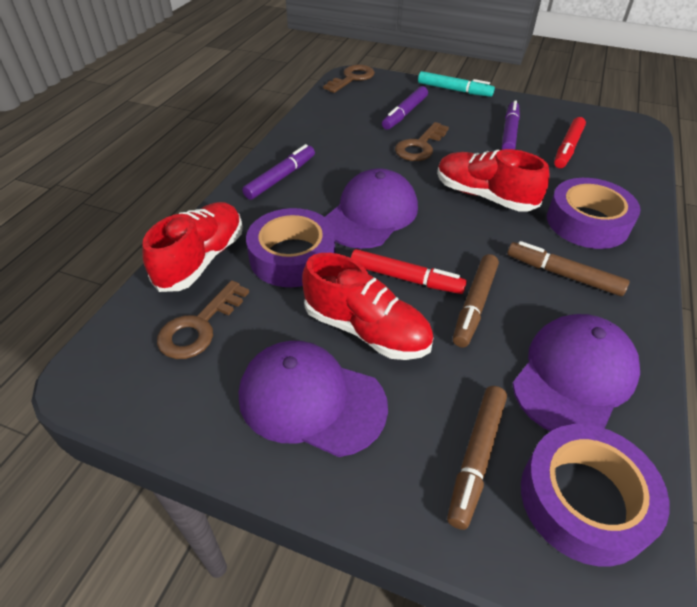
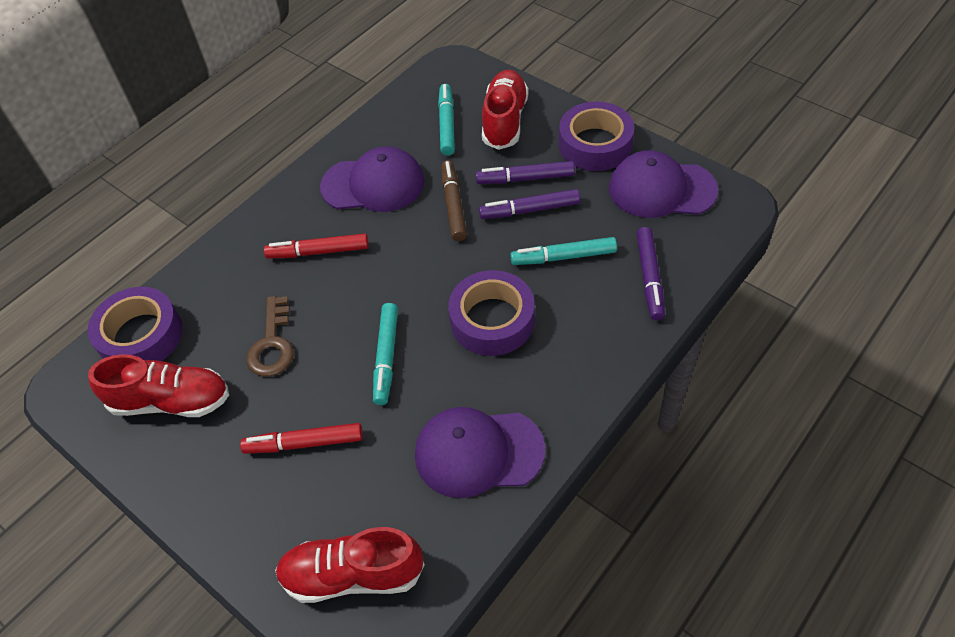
brown key: 3 -> 1
brown marker: 3 -> 1
turquoise marker: 1 -> 3

